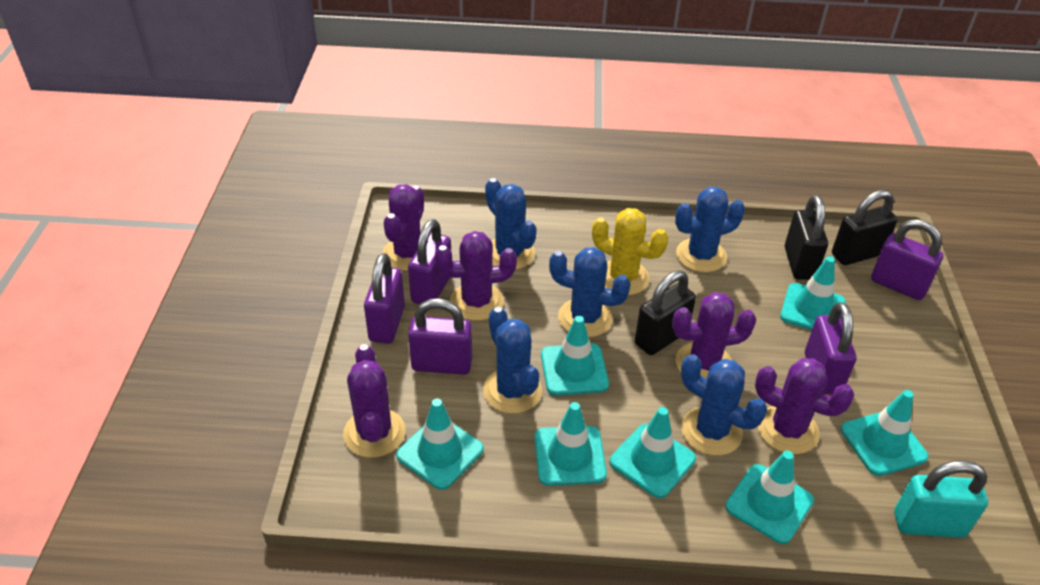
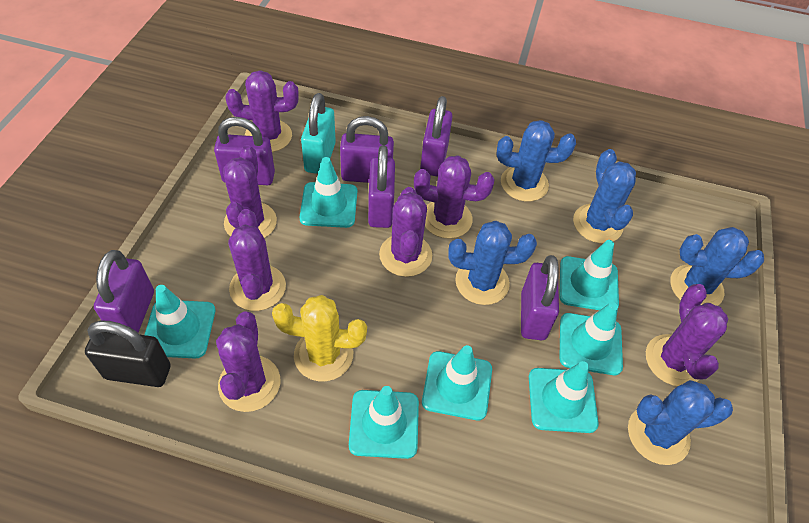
black padlock: 3 -> 1
purple cactus: 5 -> 7
purple padlock: 5 -> 6

